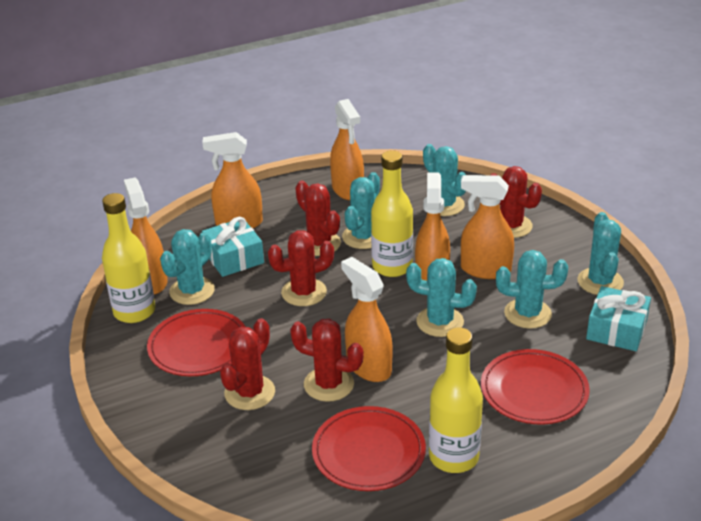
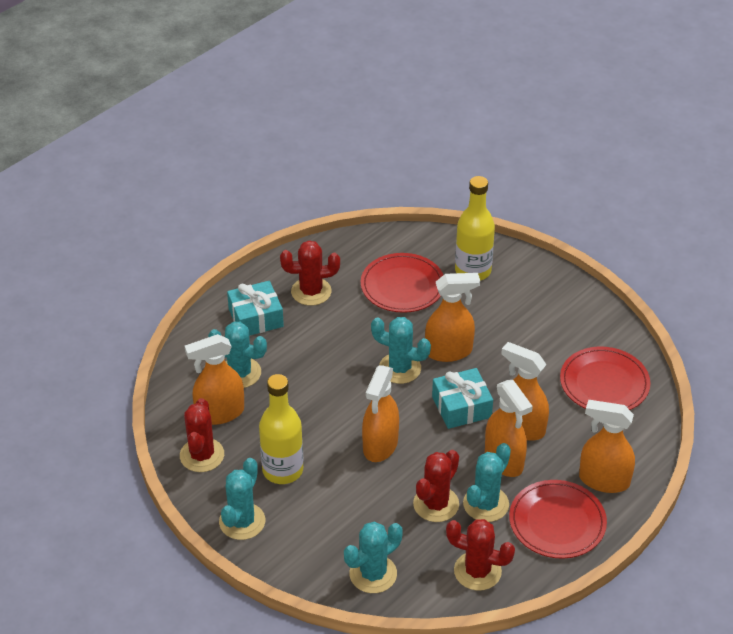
red cactus: 5 -> 4
turquoise cactus: 6 -> 5
yellow bottle: 3 -> 2

